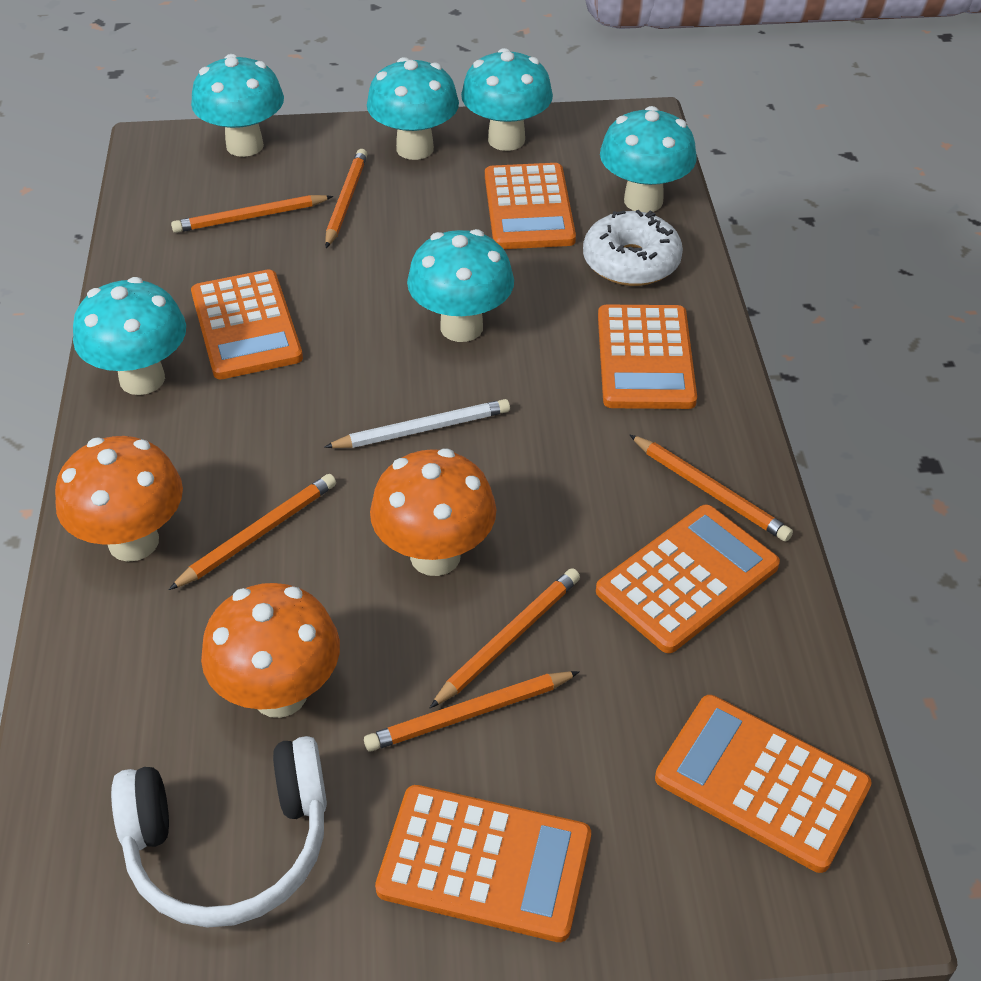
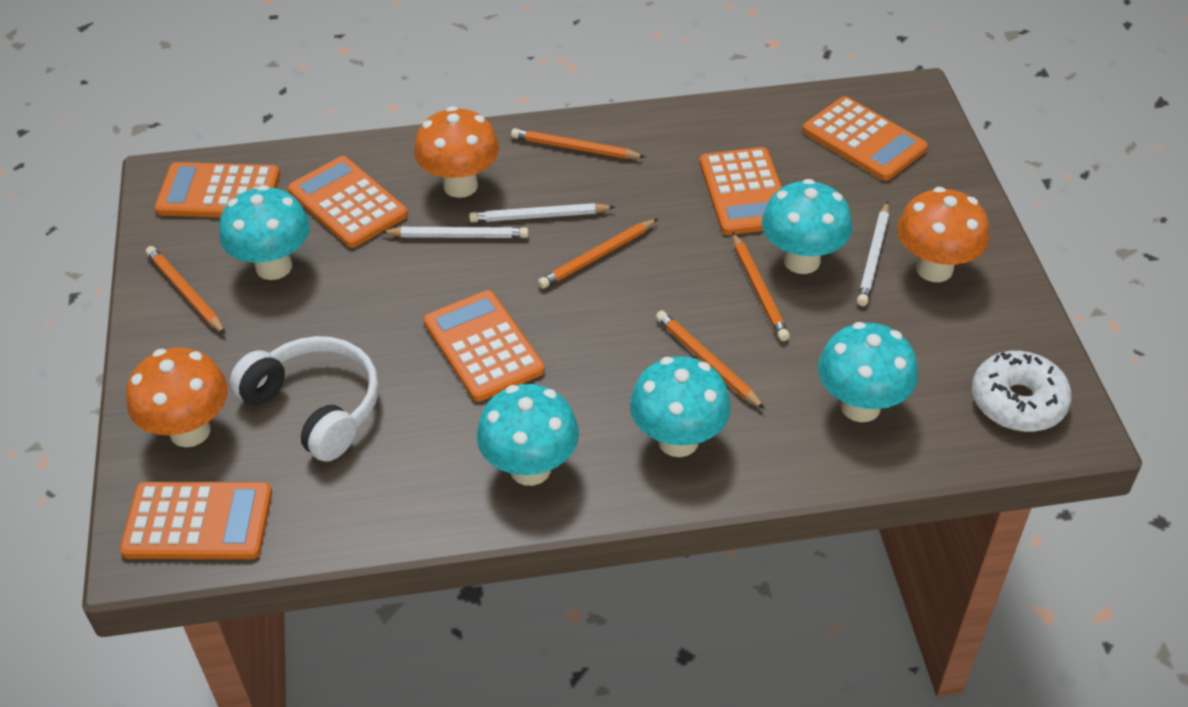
orange pencil: 6 -> 5
turquoise mushroom: 6 -> 5
white pencil: 1 -> 3

